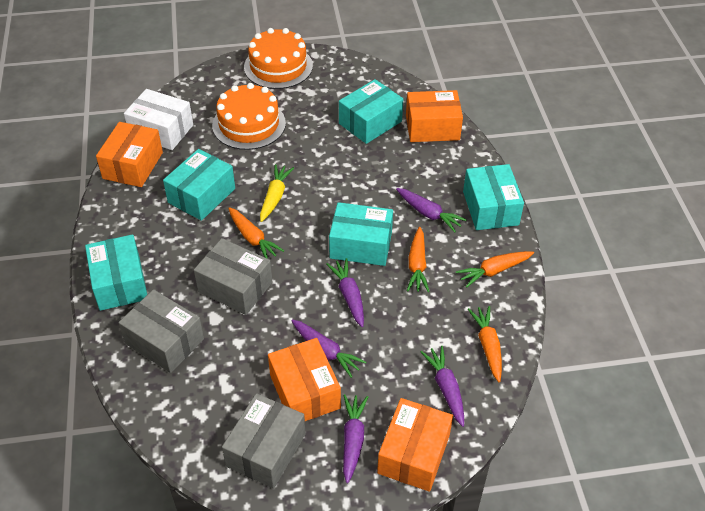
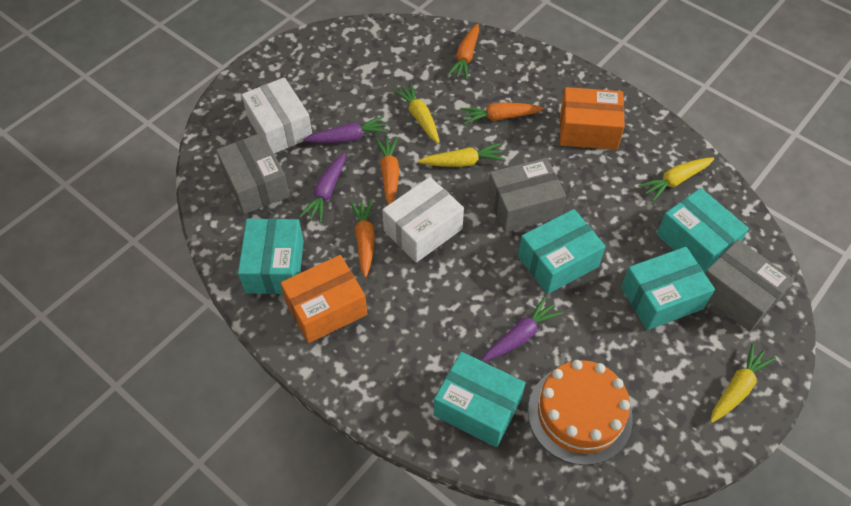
orange box: 4 -> 2
orange cake: 2 -> 1
purple carrot: 5 -> 3
white box: 1 -> 2
yellow carrot: 1 -> 4

